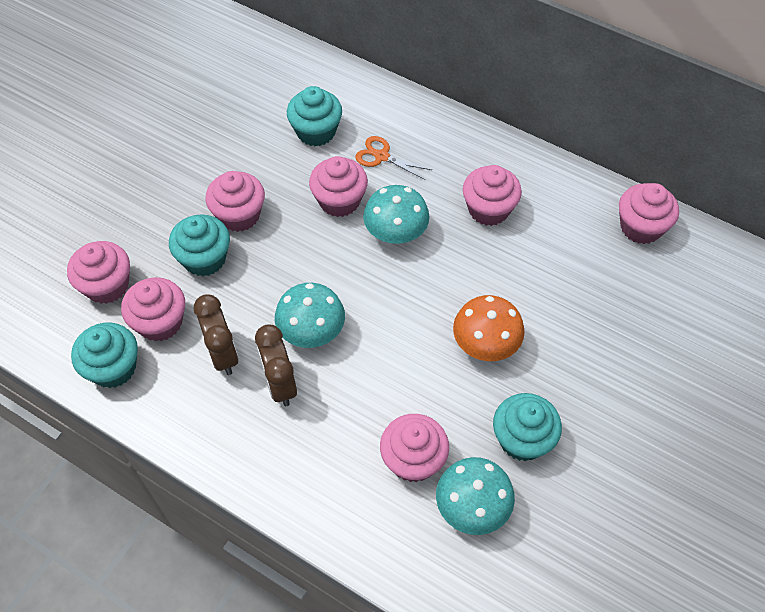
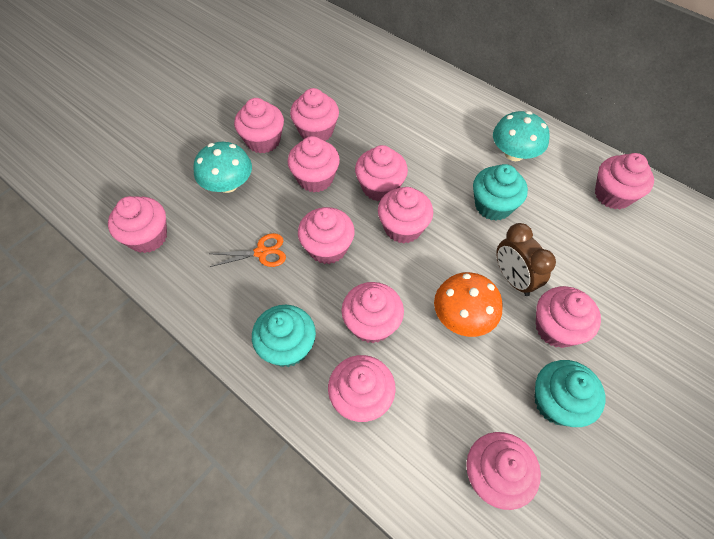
brown clock: 2 -> 1
pink cupcake: 7 -> 12
turquoise cupcake: 4 -> 3
turquoise mushroom: 3 -> 2

